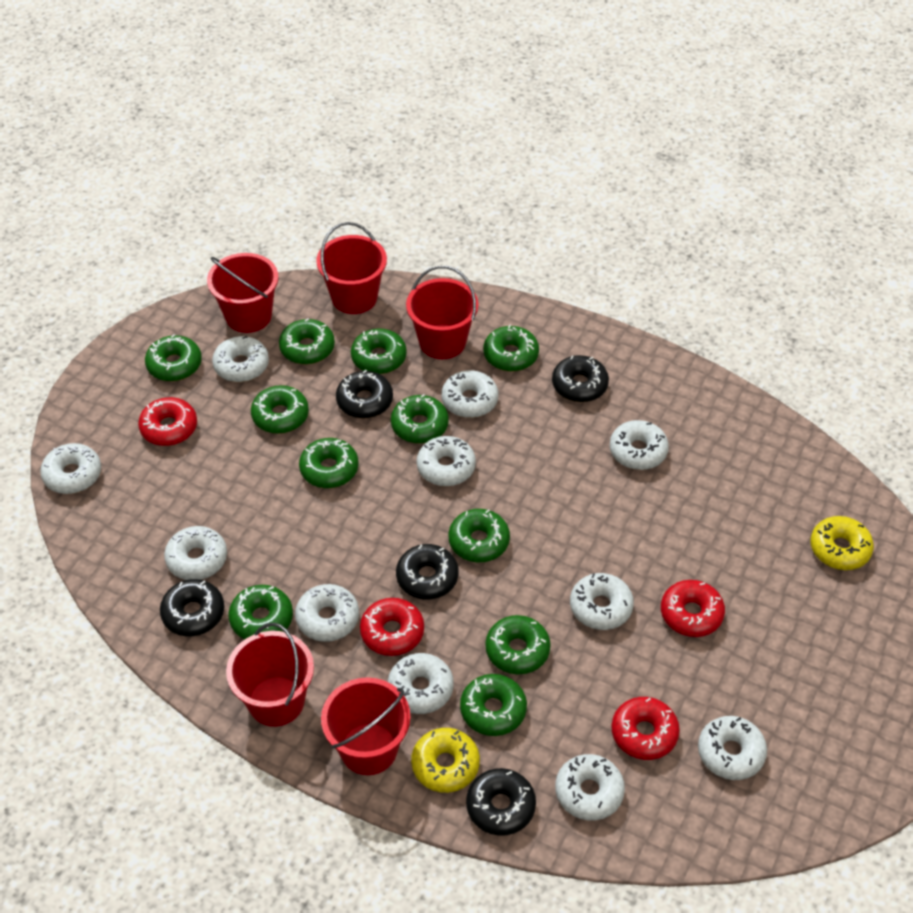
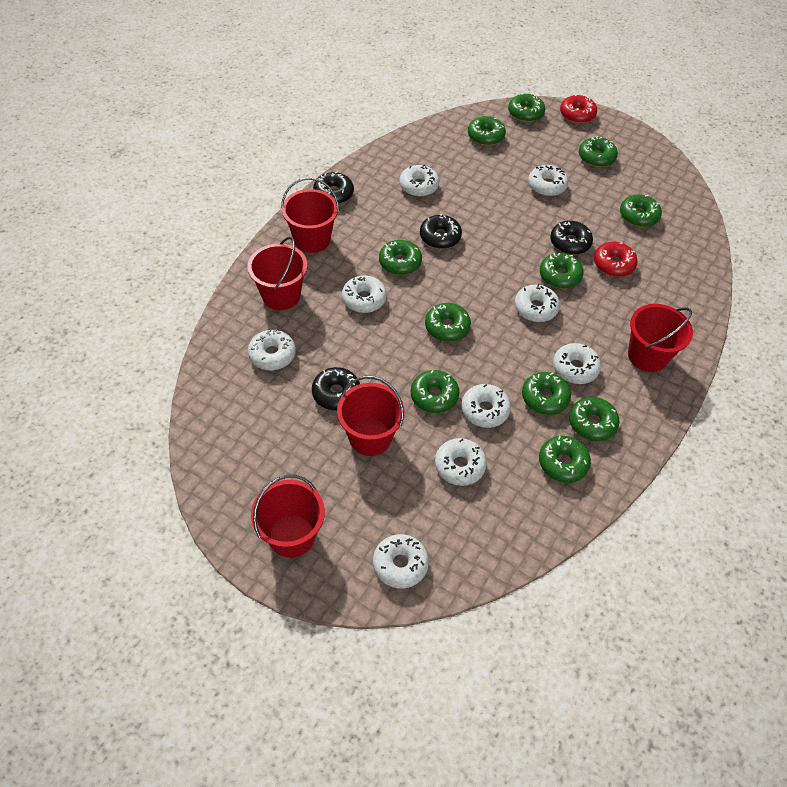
black donut: 5 -> 4
red donut: 4 -> 2
white donut: 11 -> 9
yellow donut: 2 -> 0

